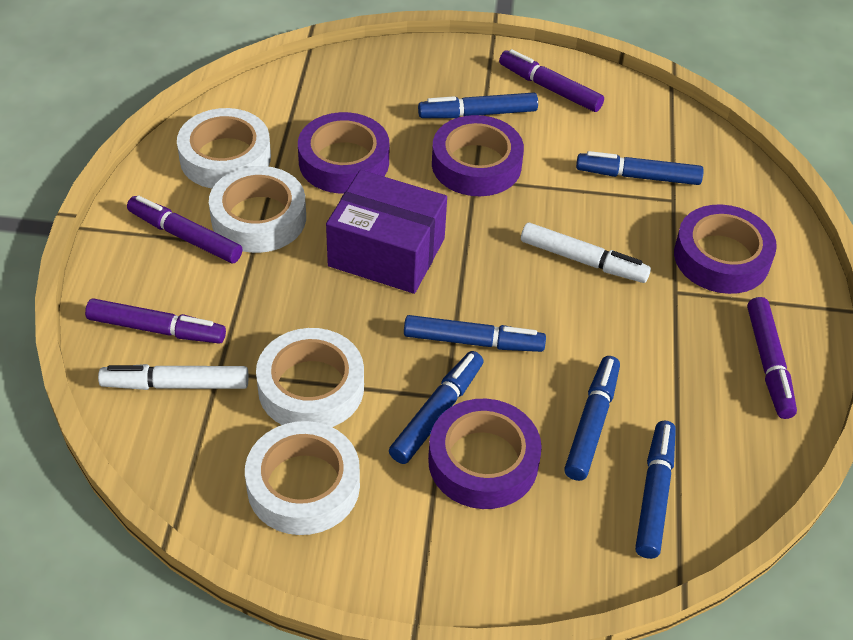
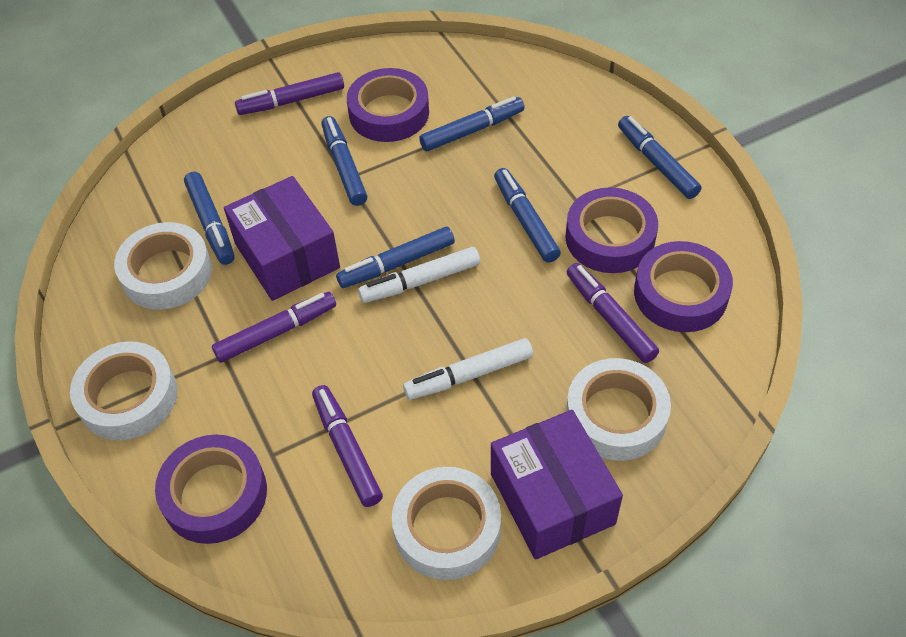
purple box: 1 -> 2

